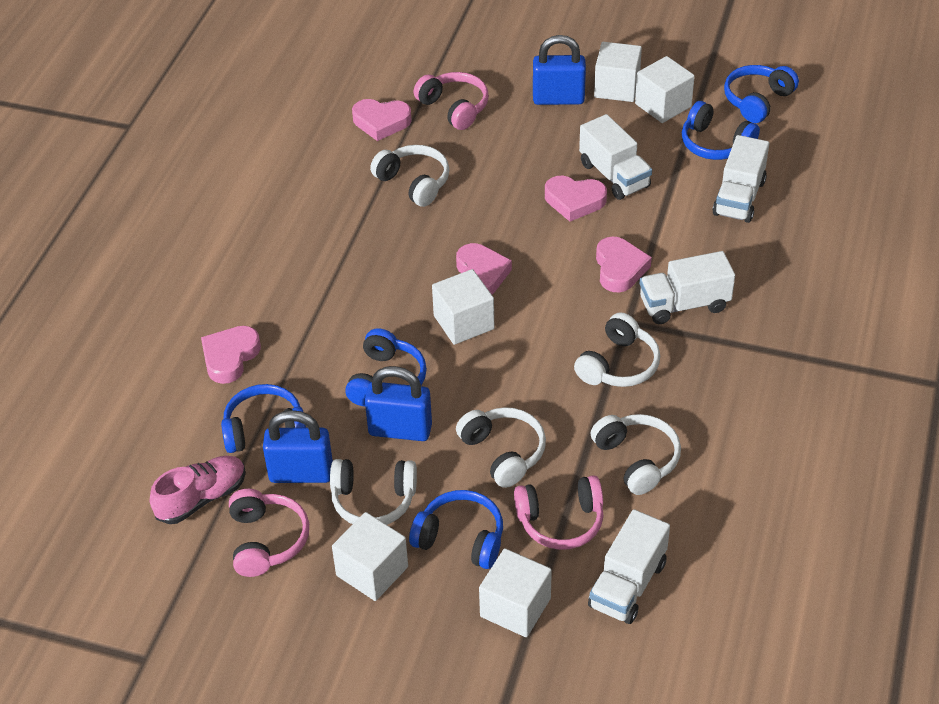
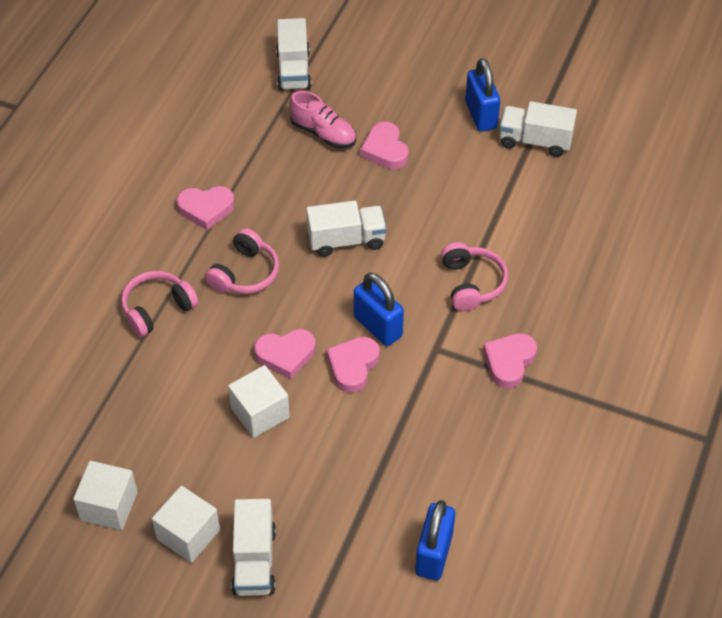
blue headphones: 5 -> 0
white cube: 5 -> 3
white headphones: 5 -> 0

